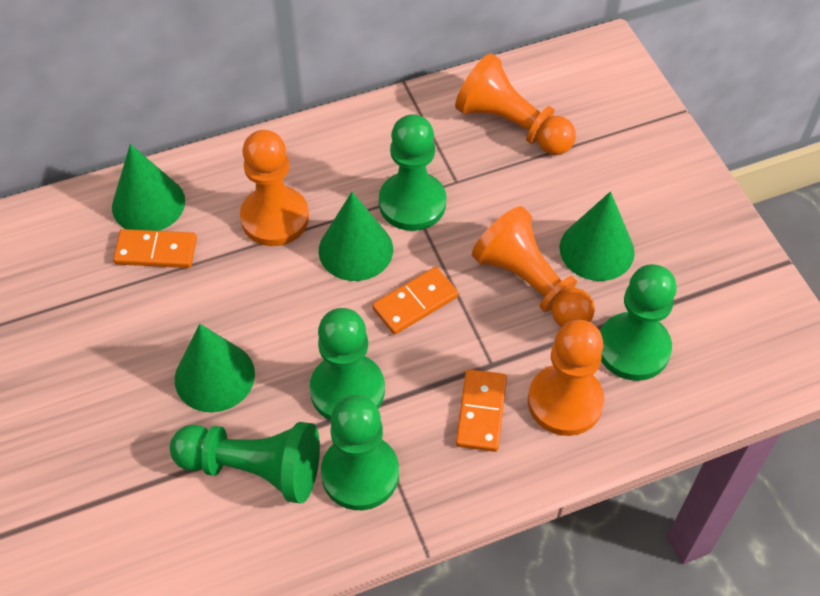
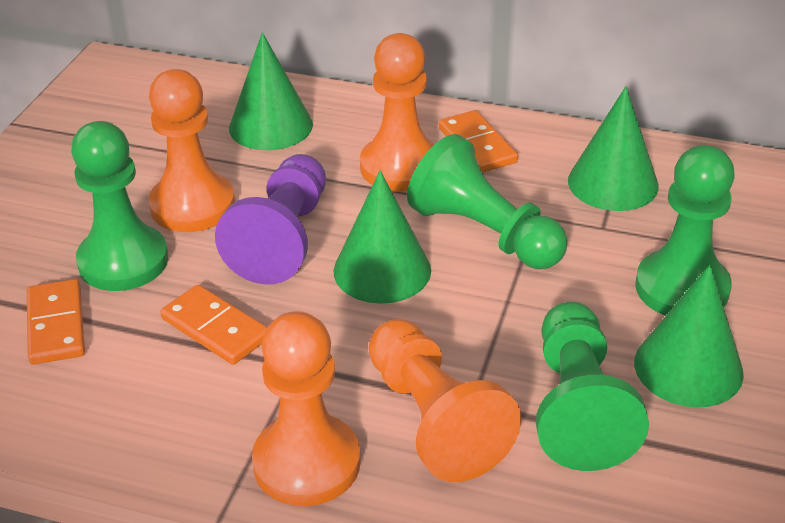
green pawn: 5 -> 4
purple pawn: 0 -> 1

